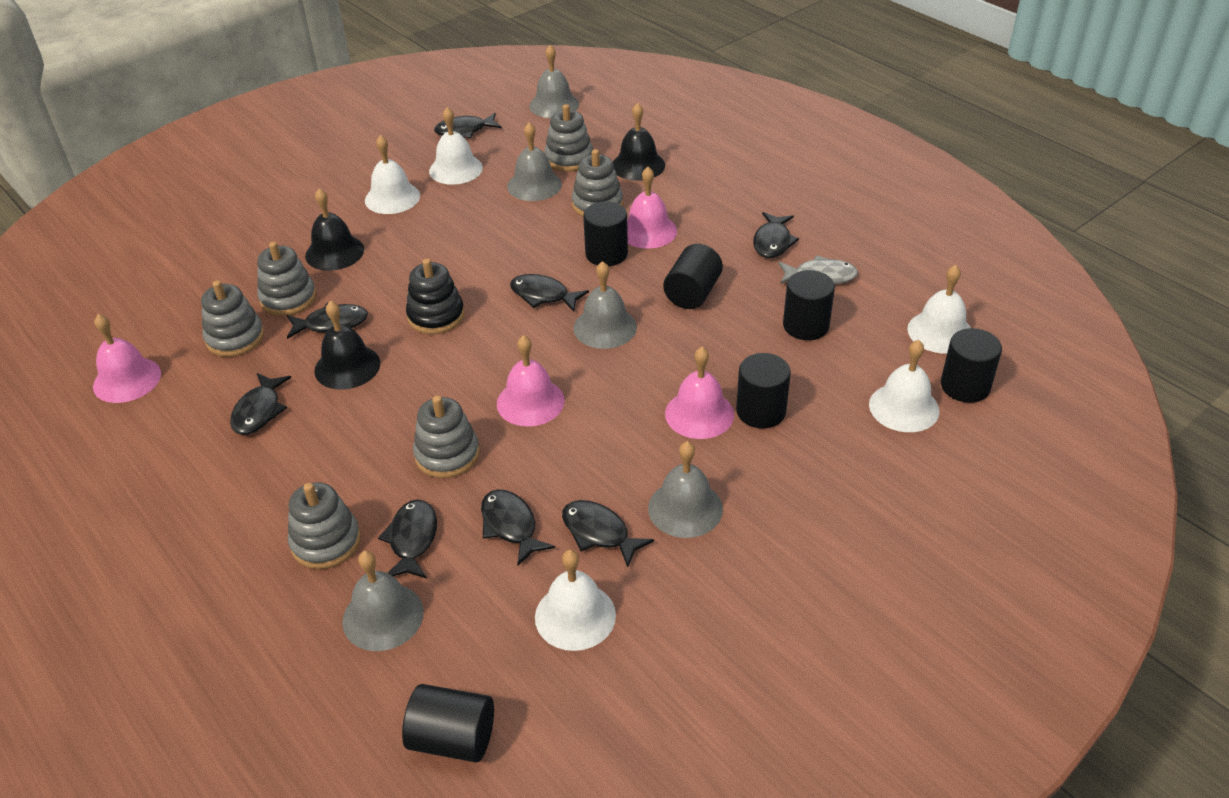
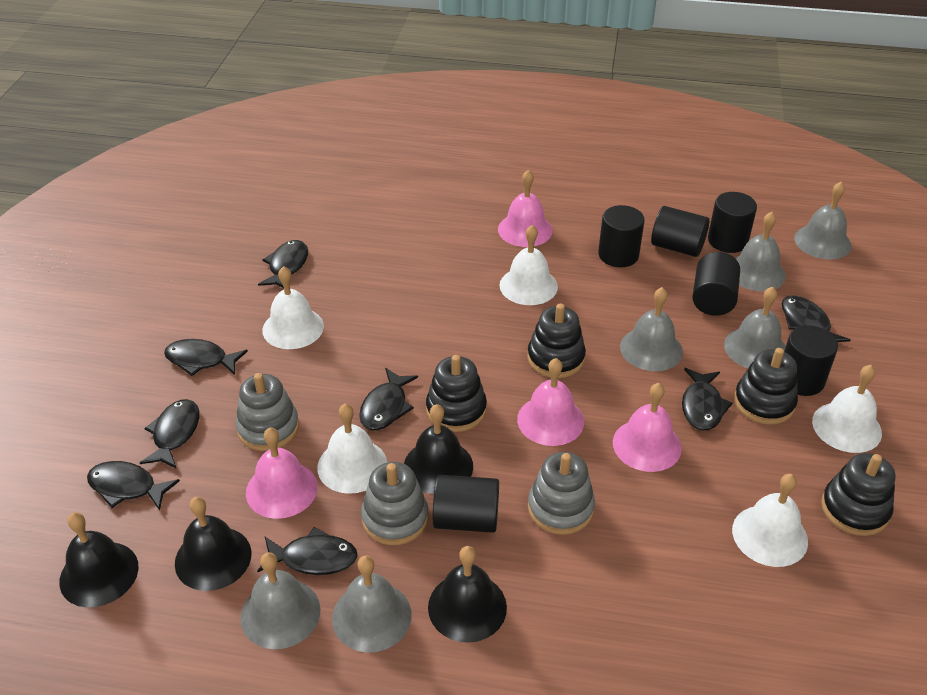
black bell: 3 -> 4
black stacking toy: 1 -> 4
grey bell: 5 -> 6
grey fish: 1 -> 0
grey stacking toy: 6 -> 3

